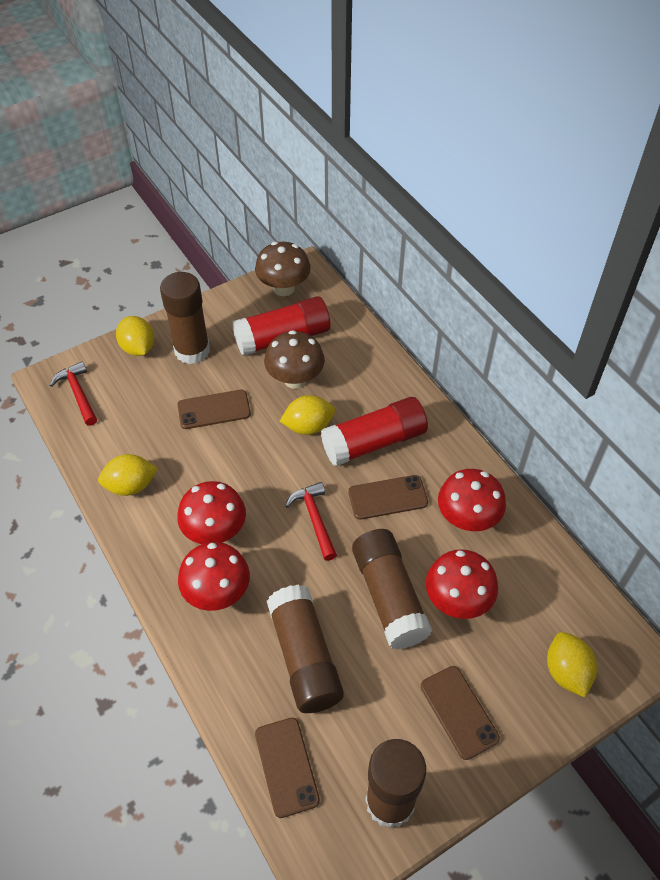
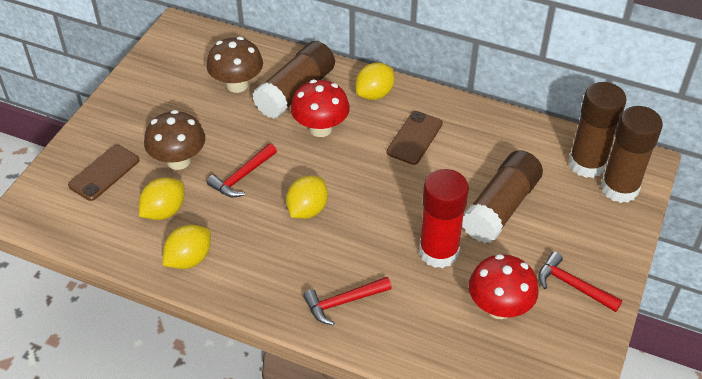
brown phone: 4 -> 2
red glue stick: 2 -> 1
red hammer: 2 -> 3
red mushroom: 4 -> 2

